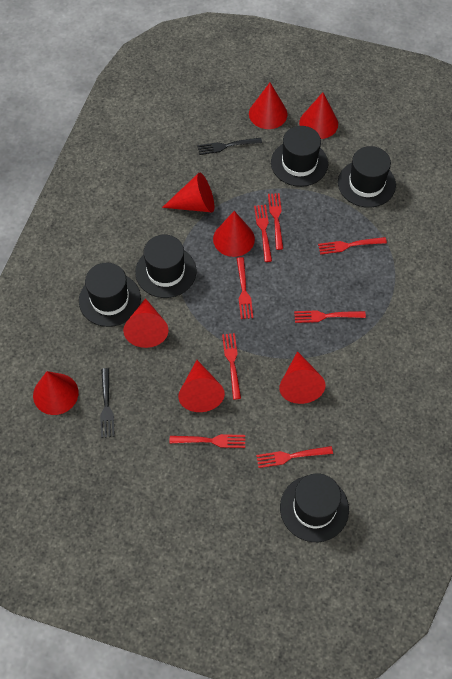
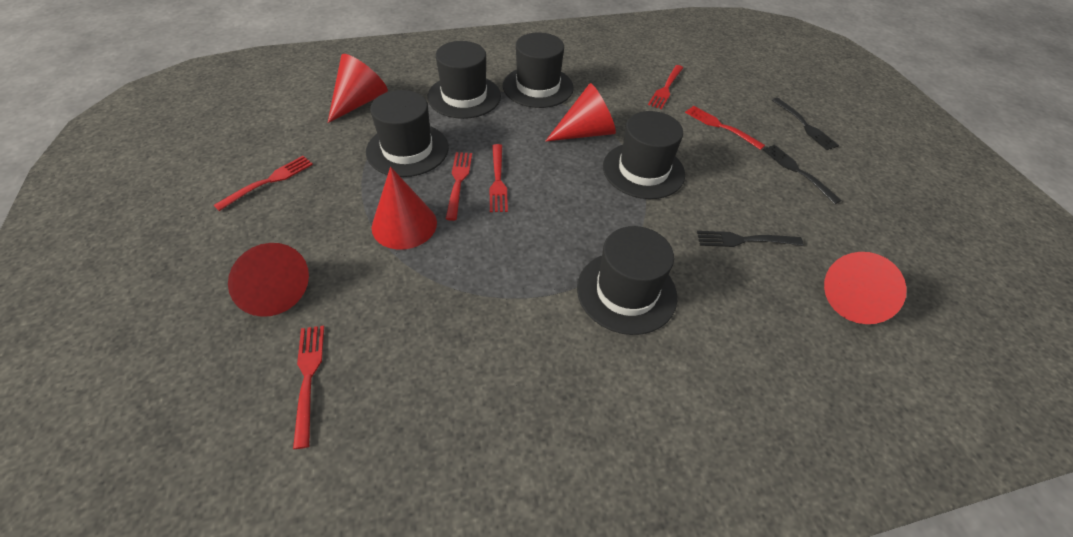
black fork: 2 -> 3
red cone: 8 -> 5
red fork: 8 -> 6

